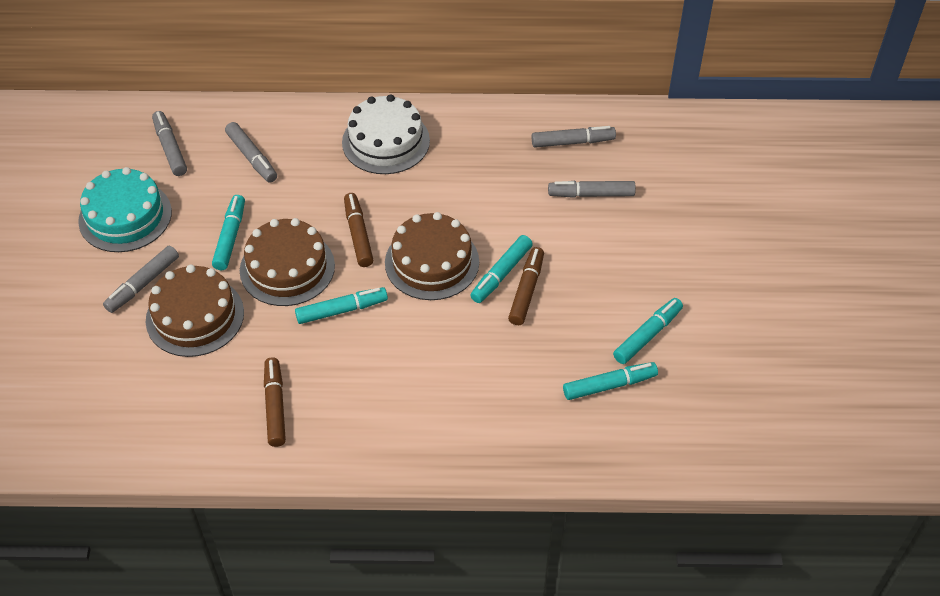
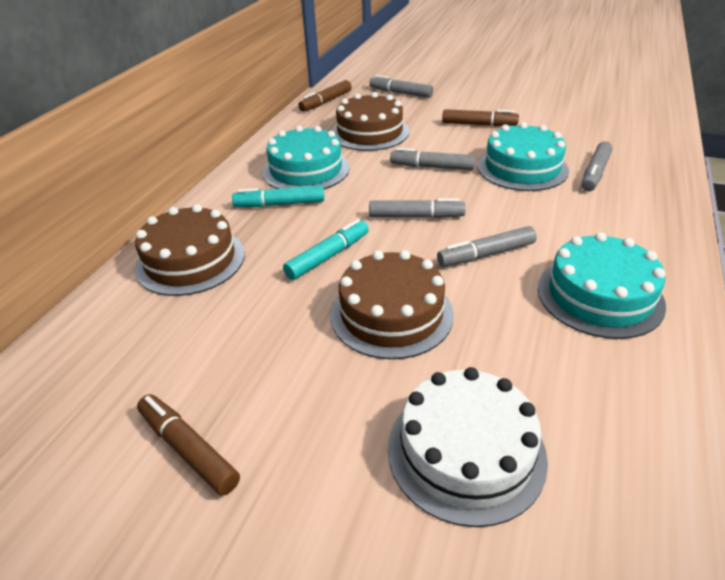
turquoise cake: 1 -> 3
turquoise marker: 5 -> 2

